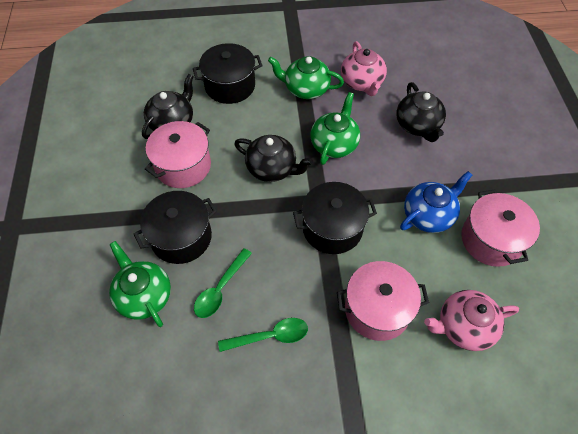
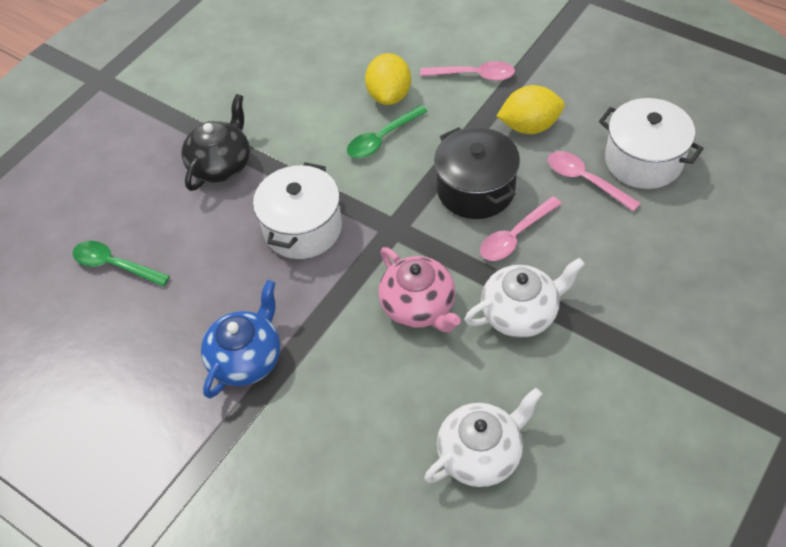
black pot: 3 -> 1
black teapot: 3 -> 1
green teapot: 3 -> 0
pink pot: 3 -> 0
pink spoon: 0 -> 3
pink teapot: 2 -> 1
white pot: 0 -> 2
white teapot: 0 -> 2
yellow lemon: 0 -> 2

